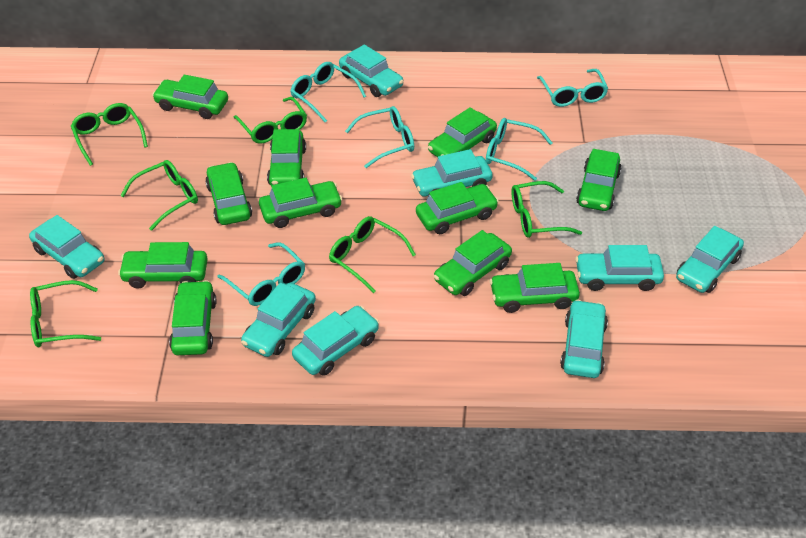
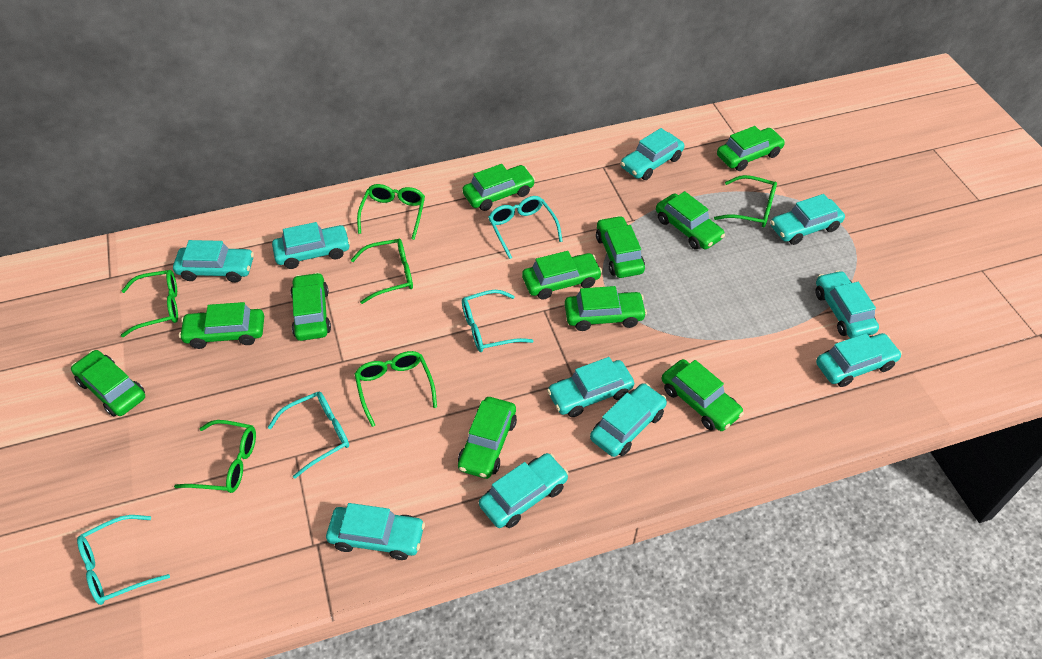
turquoise car: 8 -> 10
turquoise glasses: 5 -> 4

